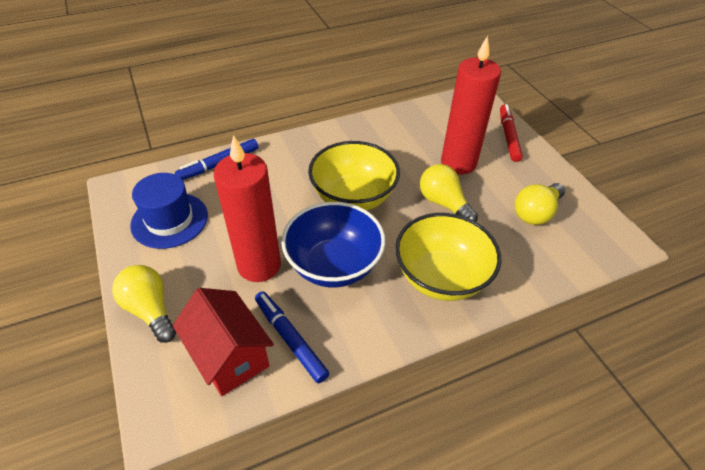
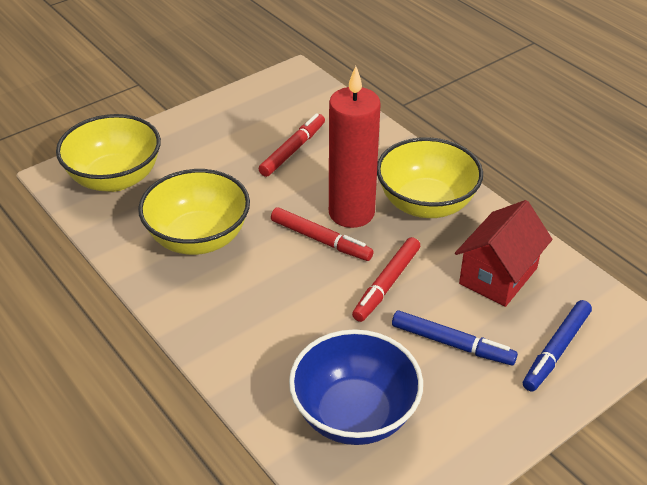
blue hat: 1 -> 0
red candle: 2 -> 1
red marker: 1 -> 3
yellow bowl: 2 -> 3
yellow light bulb: 3 -> 0

